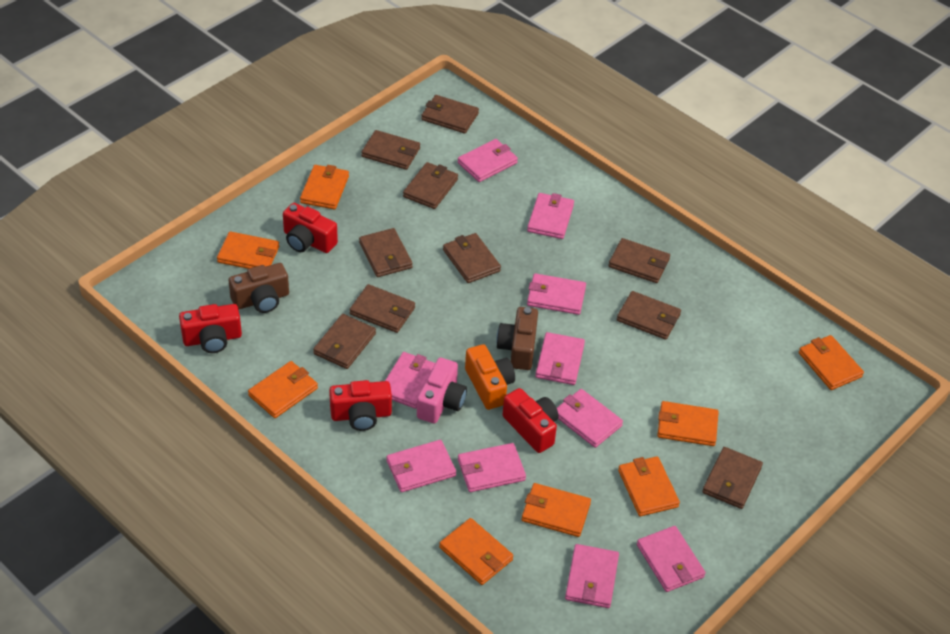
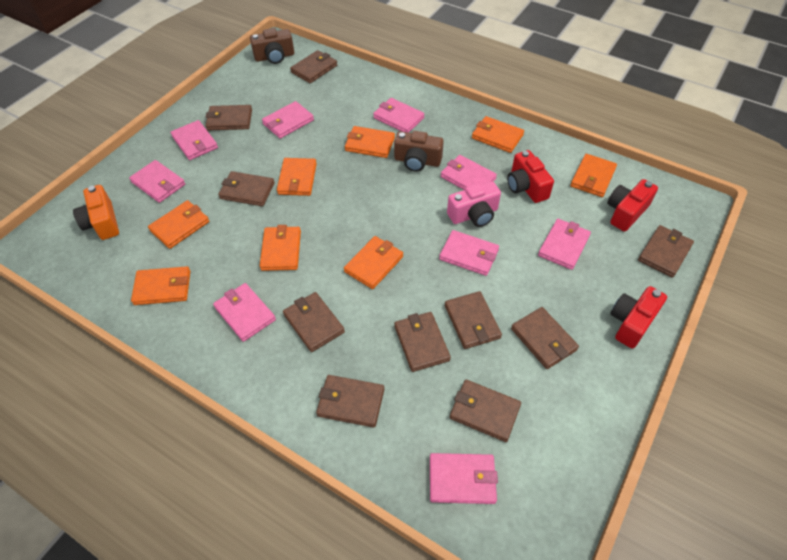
pink wallet: 10 -> 9
red camera: 4 -> 3

